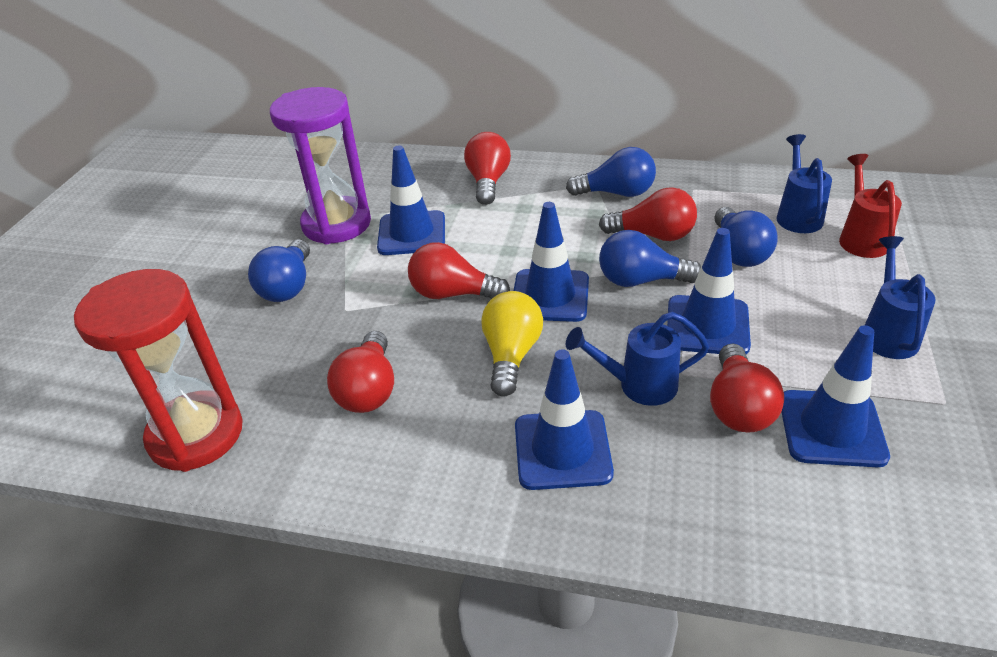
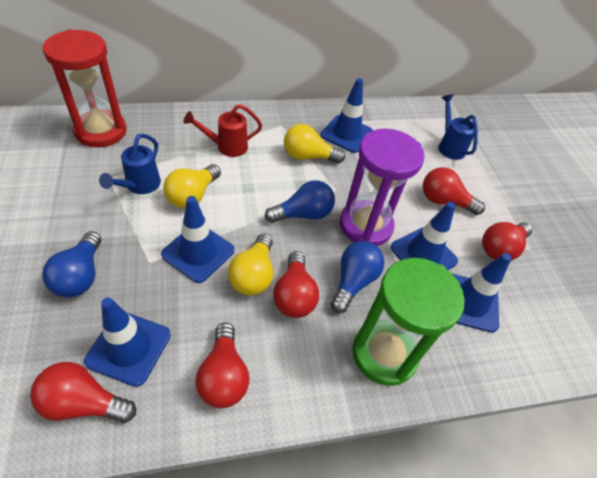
blue light bulb: 4 -> 3
blue watering can: 3 -> 2
green hourglass: 0 -> 1
yellow light bulb: 1 -> 3

